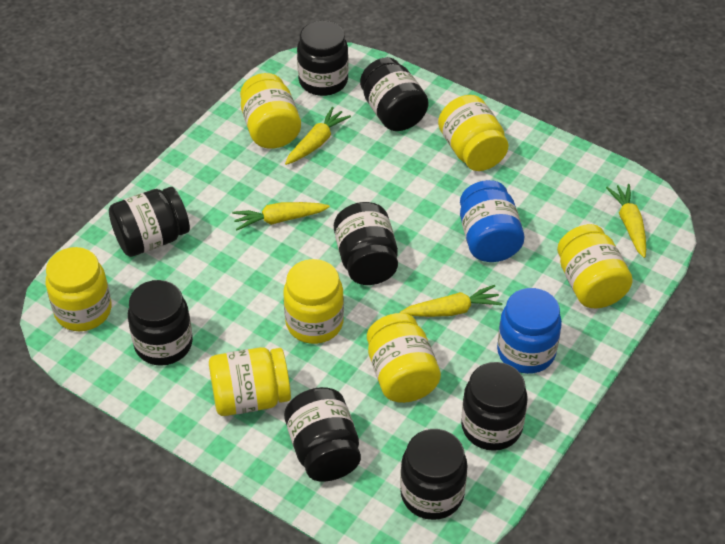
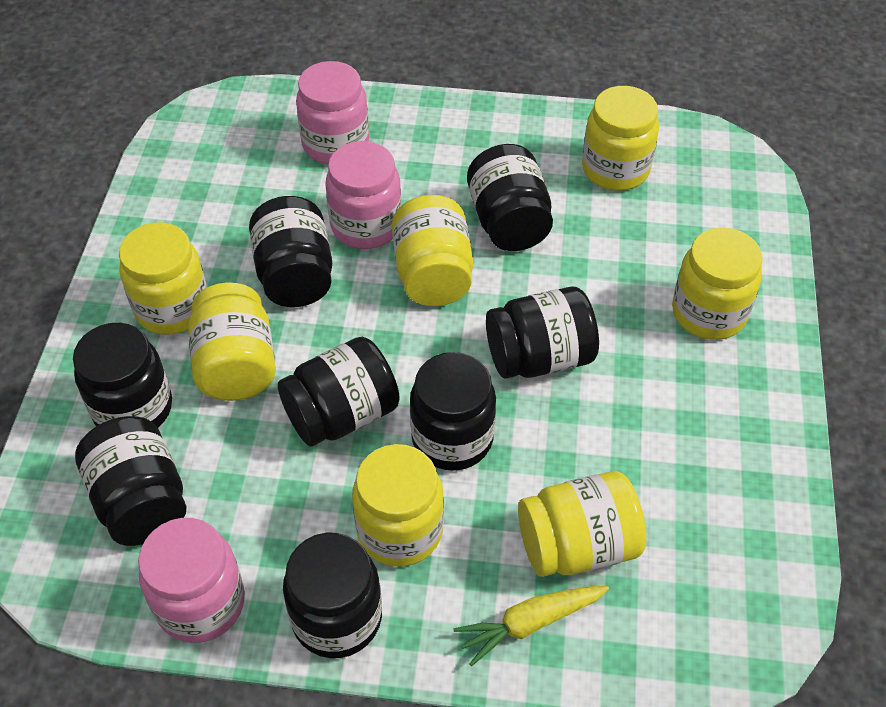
blue jar: 2 -> 0
pink jar: 0 -> 3
yellow carrot: 4 -> 1

